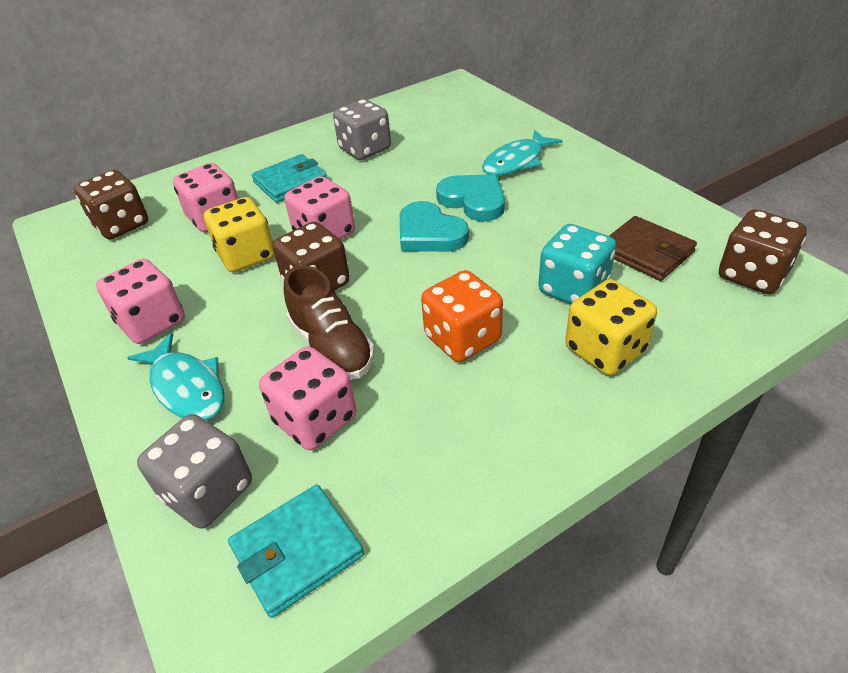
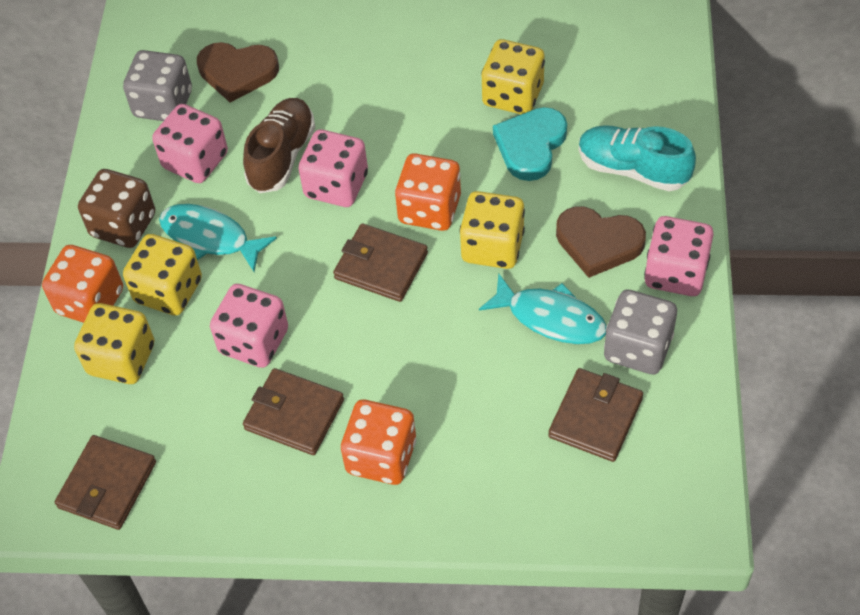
brown dice: 3 -> 1
brown heart: 0 -> 2
brown wallet: 1 -> 4
orange dice: 1 -> 3
turquoise dice: 1 -> 0
turquoise heart: 2 -> 1
turquoise shoe: 0 -> 1
turquoise wallet: 2 -> 0
yellow dice: 2 -> 4

